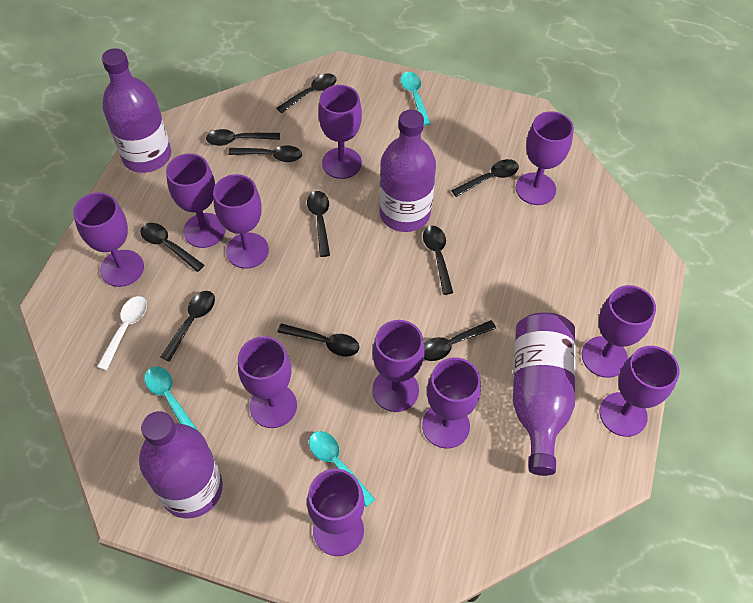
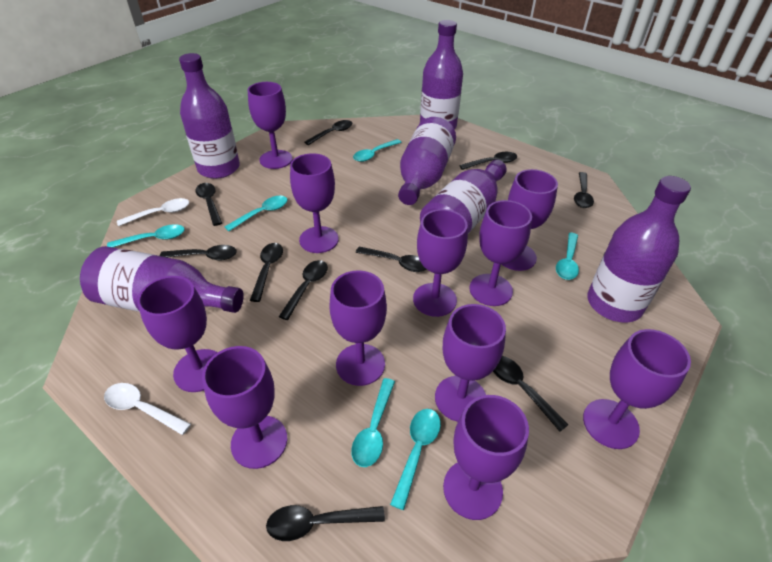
purple bottle: 4 -> 6
turquoise spoon: 3 -> 6
white spoon: 1 -> 2

